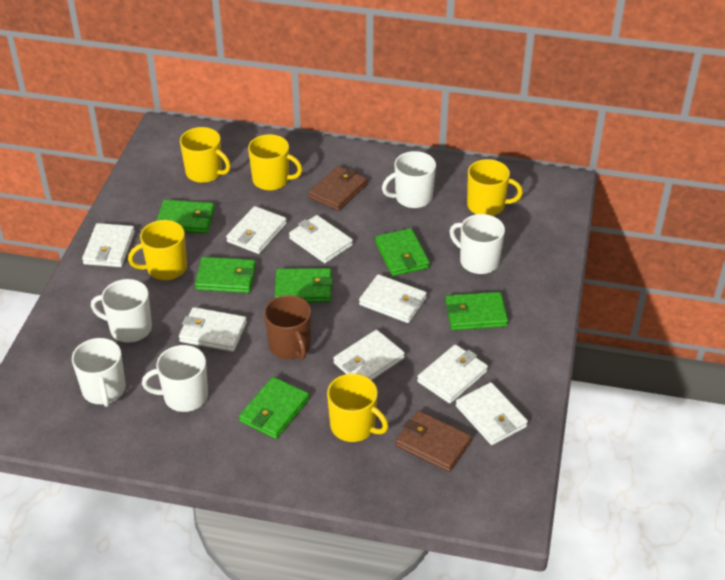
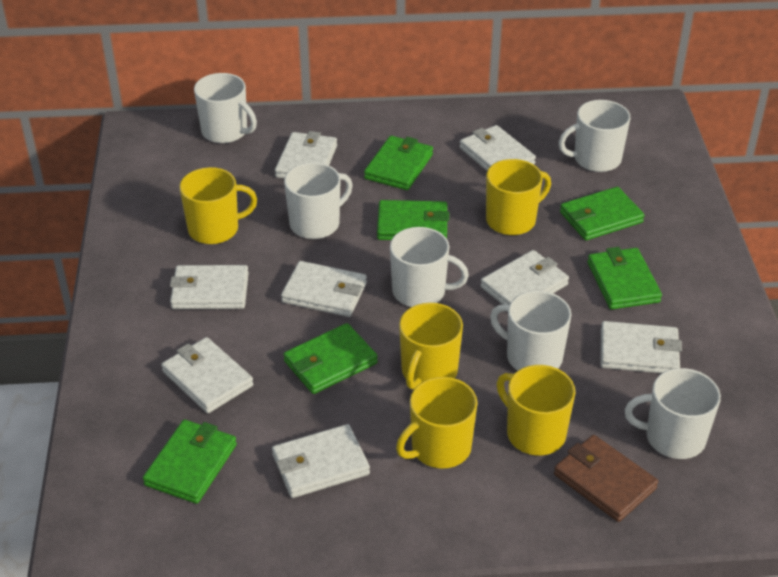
brown mug: 1 -> 0
brown wallet: 2 -> 1
white mug: 5 -> 6

